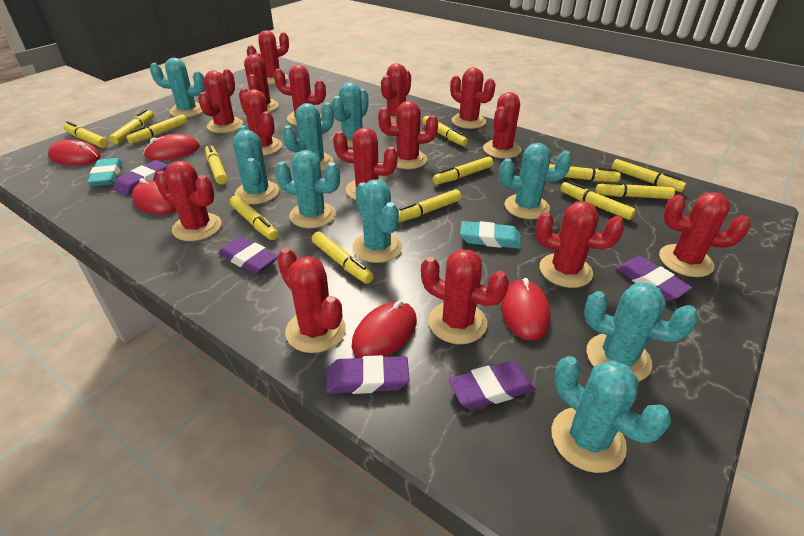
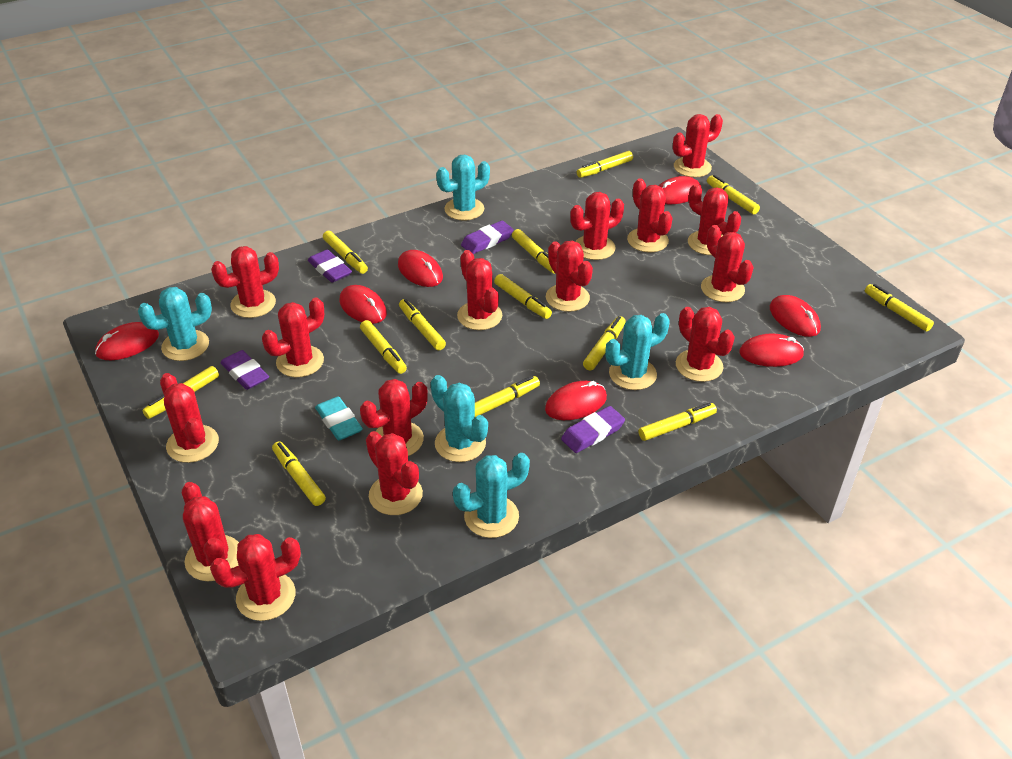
purple eraser: 5 -> 4
red mouse: 5 -> 7
turquoise cactus: 9 -> 5
turquoise eraser: 2 -> 1

